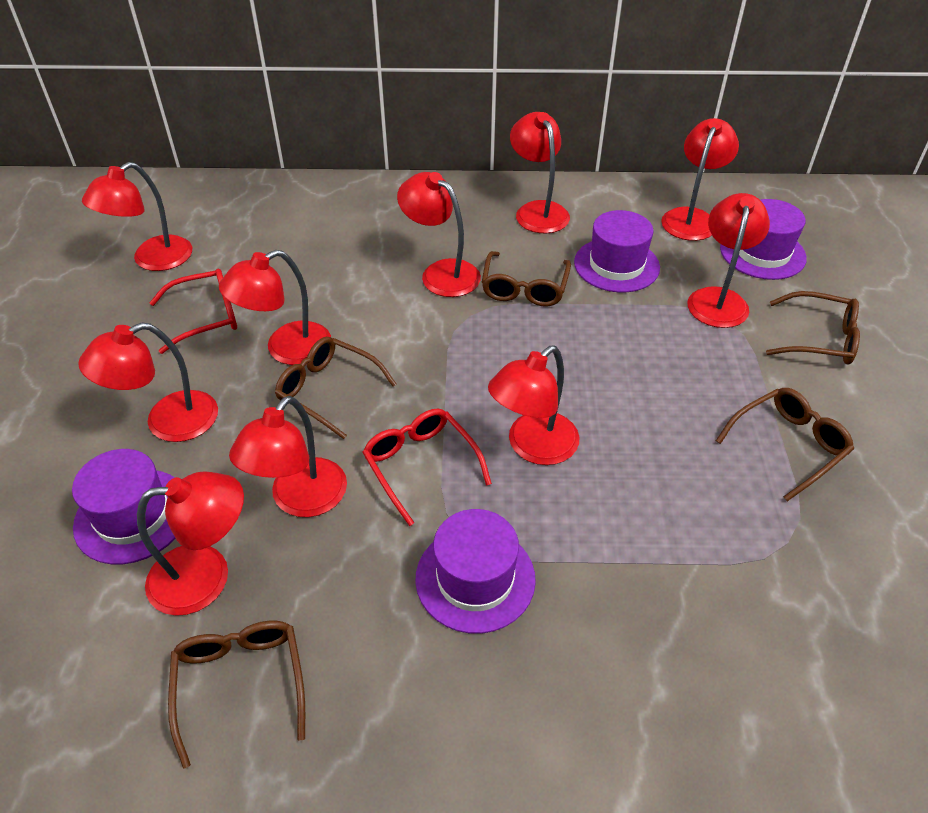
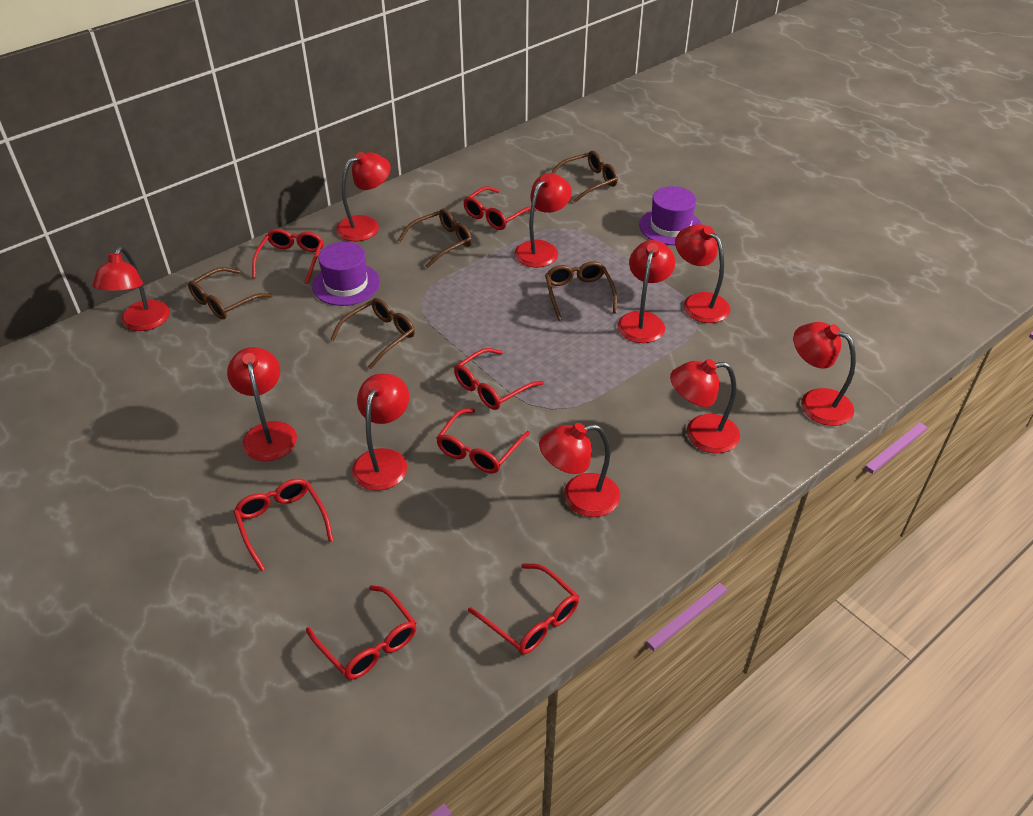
purple hat: 4 -> 2
red glasses: 2 -> 7

